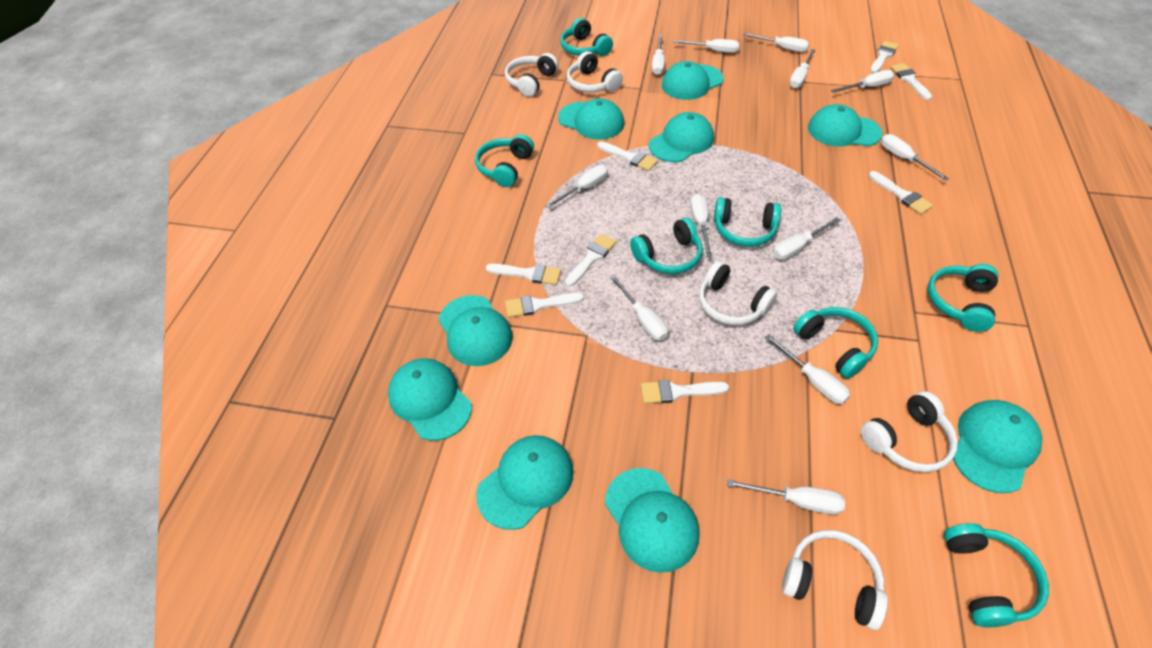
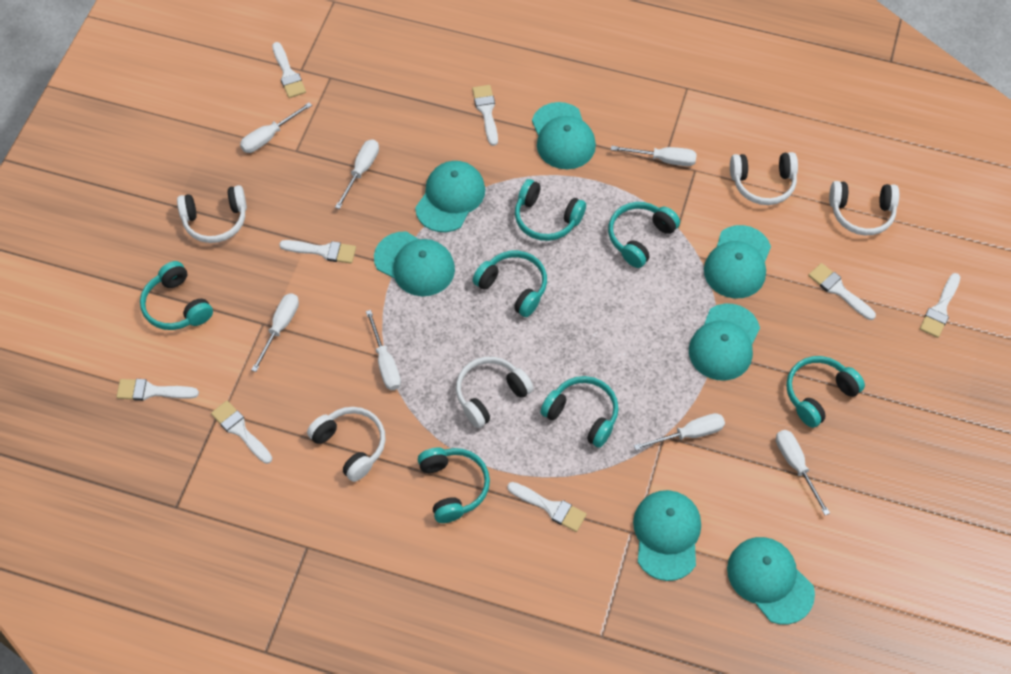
turquoise cap: 9 -> 7
white screwdriver: 12 -> 7

